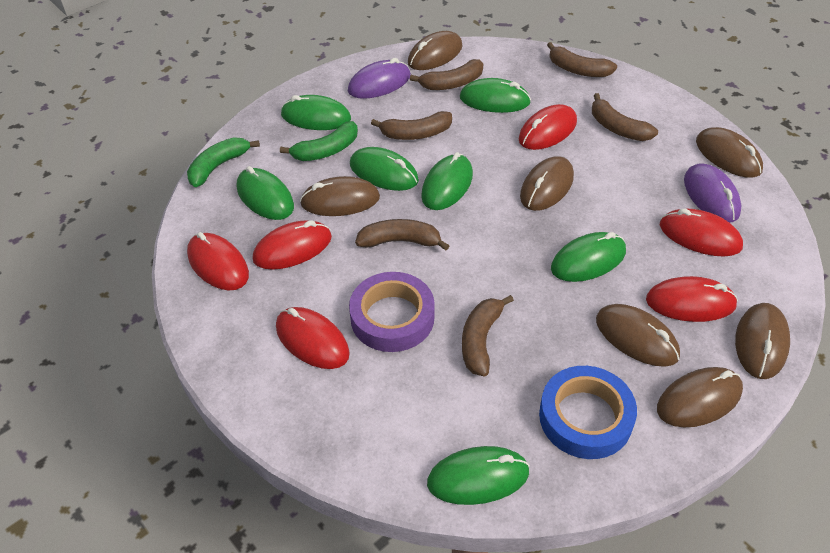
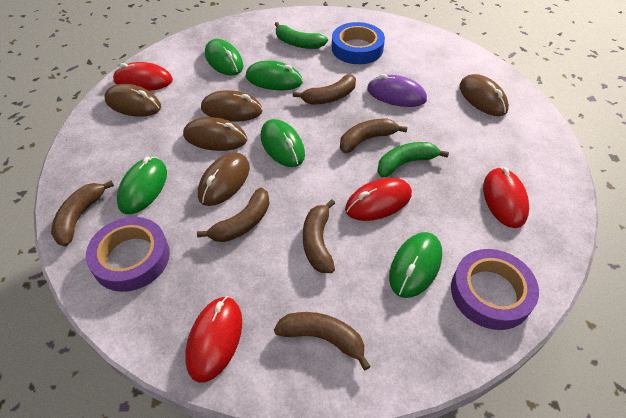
brown mouse: 7 -> 5
green mouse: 7 -> 5
purple mouse: 2 -> 1
purple tape: 1 -> 2
red mouse: 6 -> 4

